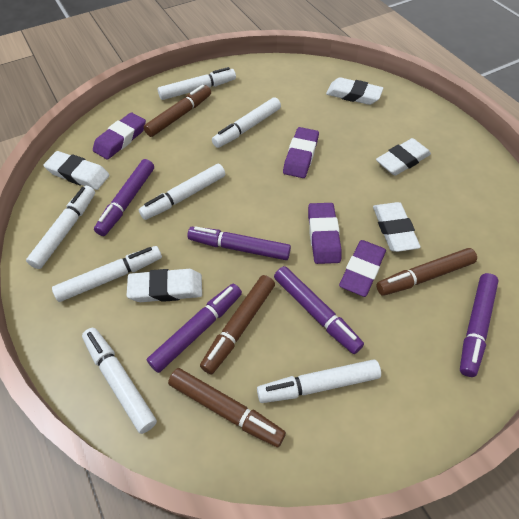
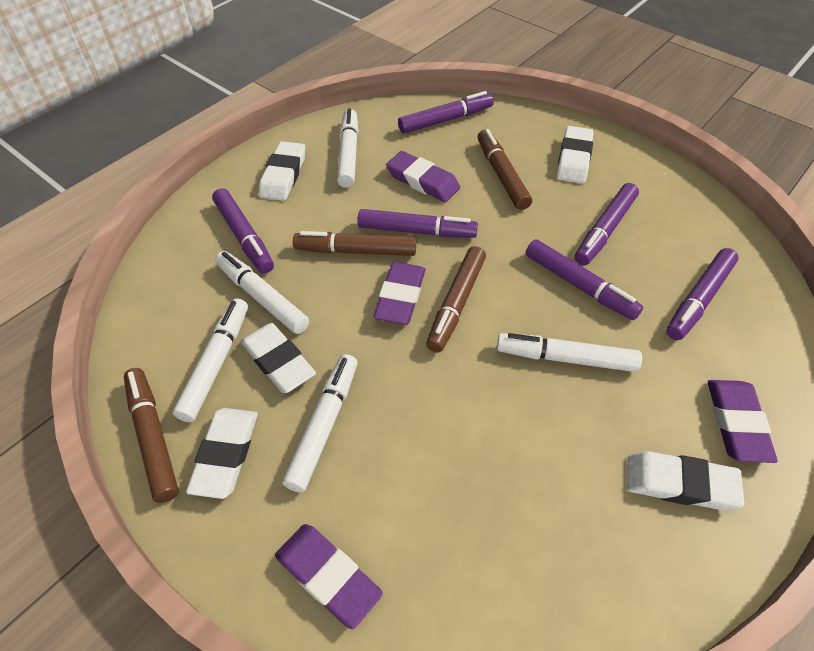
purple marker: 5 -> 6
white marker: 7 -> 5

